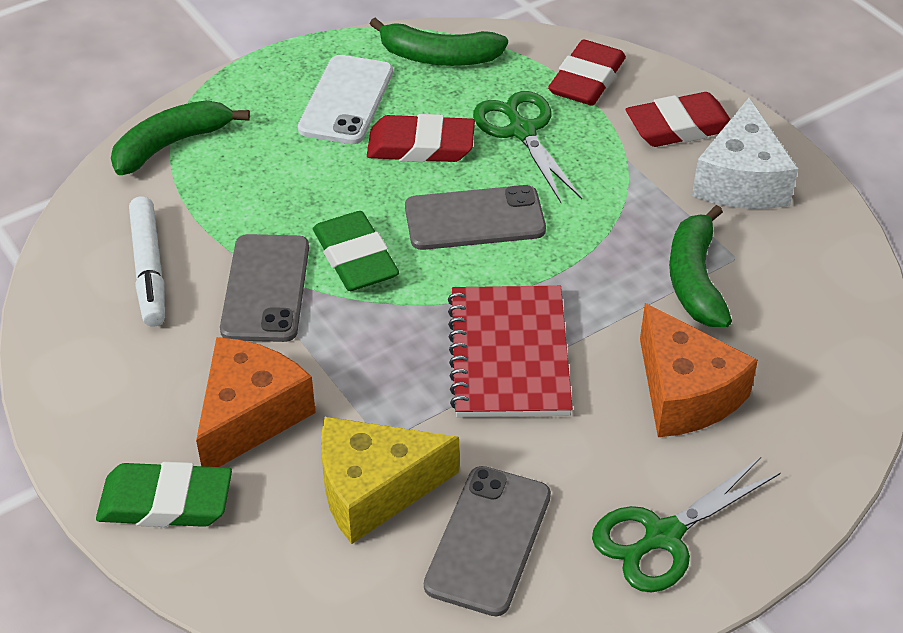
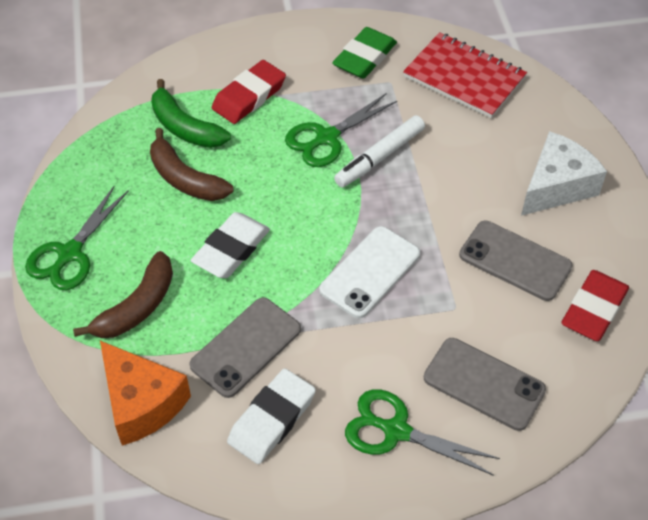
brown banana: 0 -> 2
green banana: 3 -> 1
green eraser: 2 -> 1
green scissors: 2 -> 3
orange cheese: 2 -> 1
red eraser: 3 -> 2
white eraser: 0 -> 2
yellow cheese: 1 -> 0

